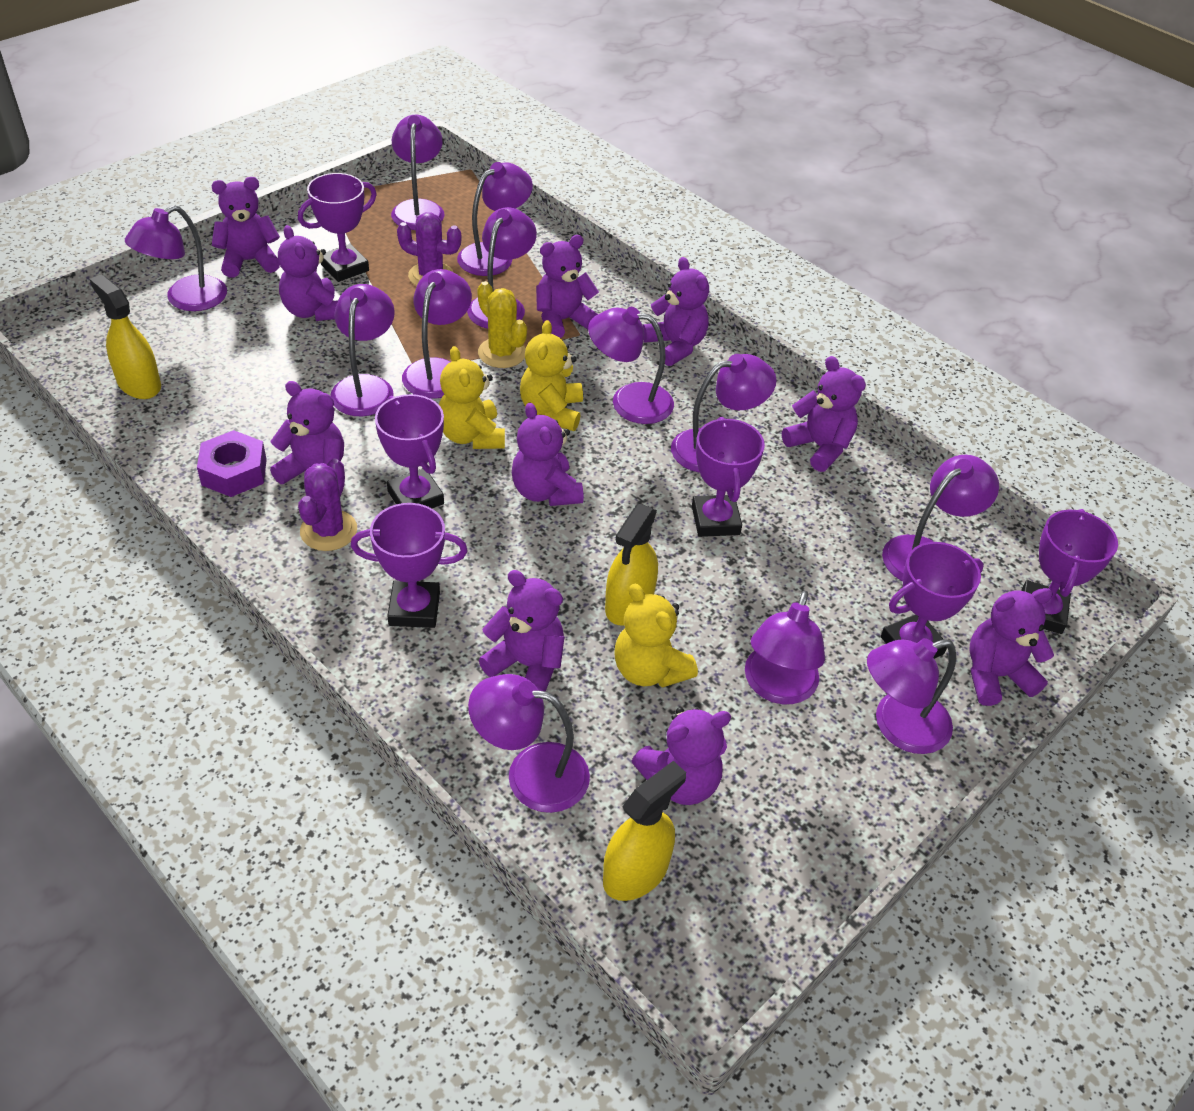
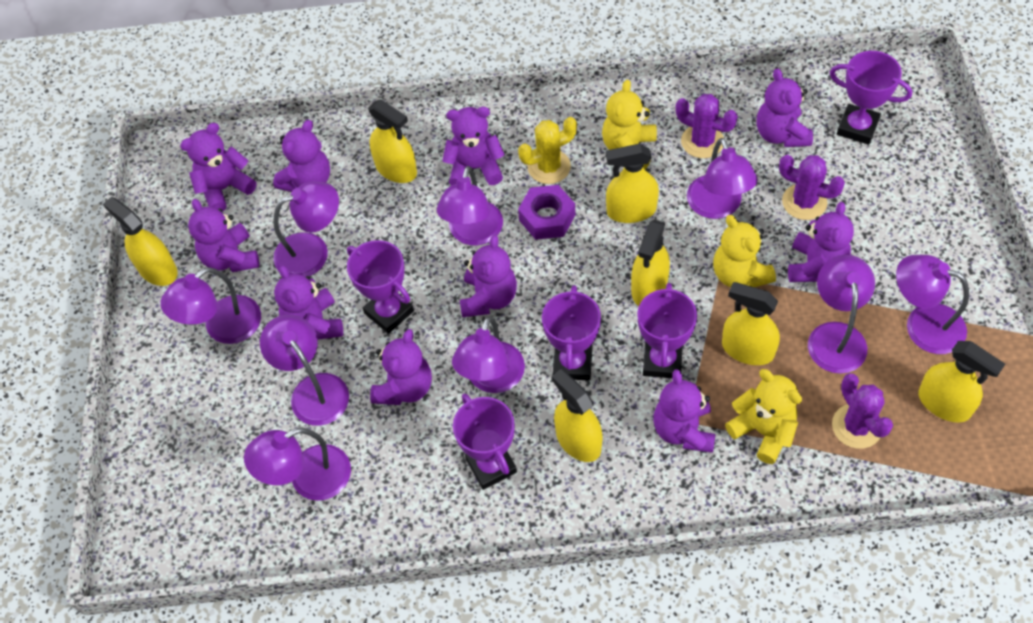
purple cactus: 2 -> 3
purple lamp: 12 -> 9
purple trophy: 6 -> 5
yellow spray bottle: 3 -> 7

